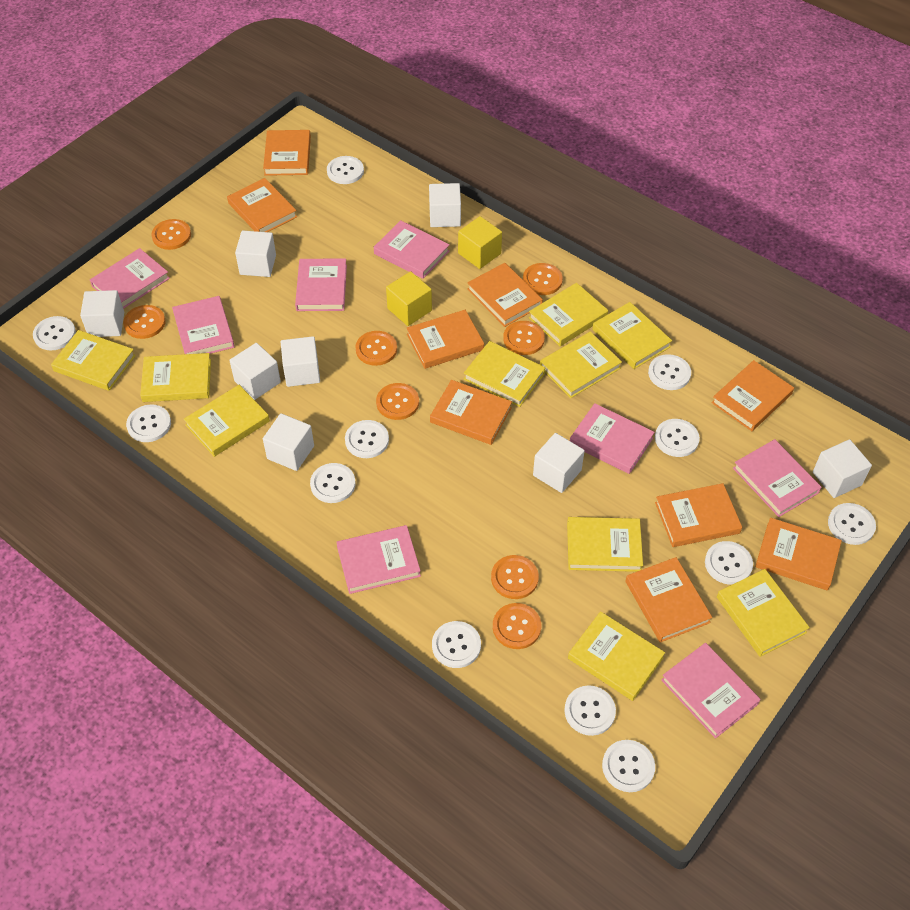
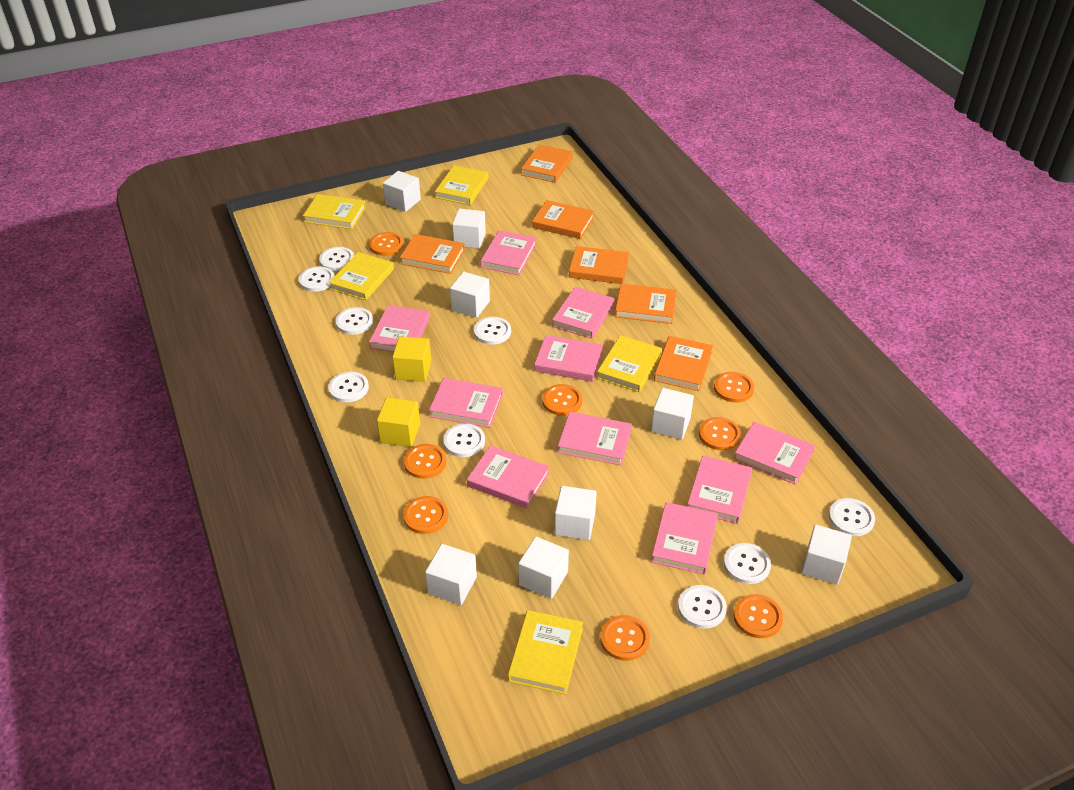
orange book: 9 -> 6
pink book: 8 -> 10
white button: 12 -> 9
yellow book: 10 -> 5

